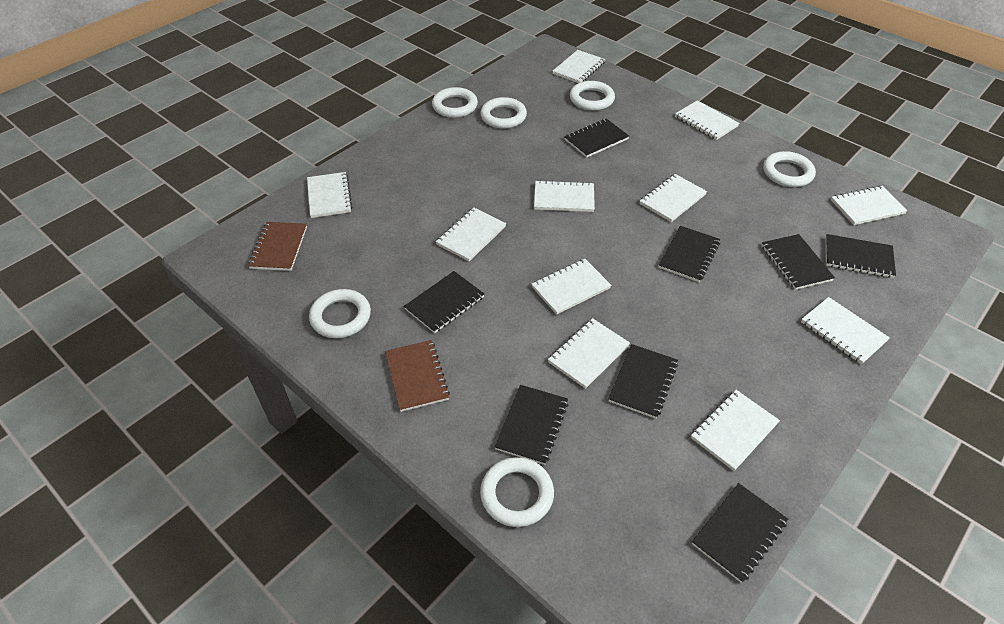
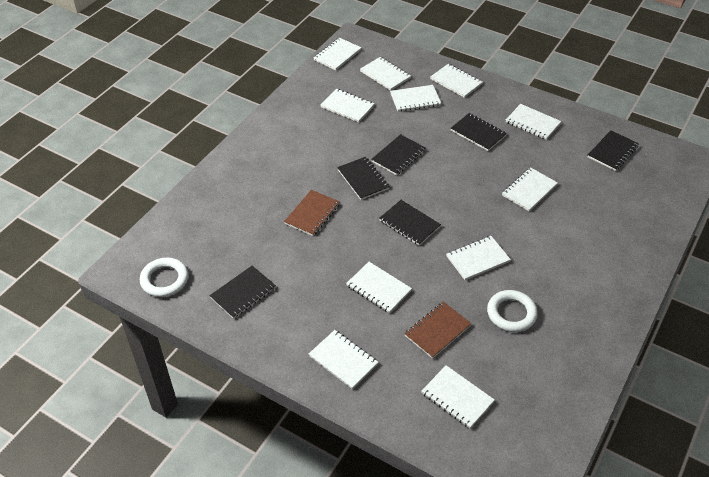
black notebook: 8 -> 6
white ring: 6 -> 2

